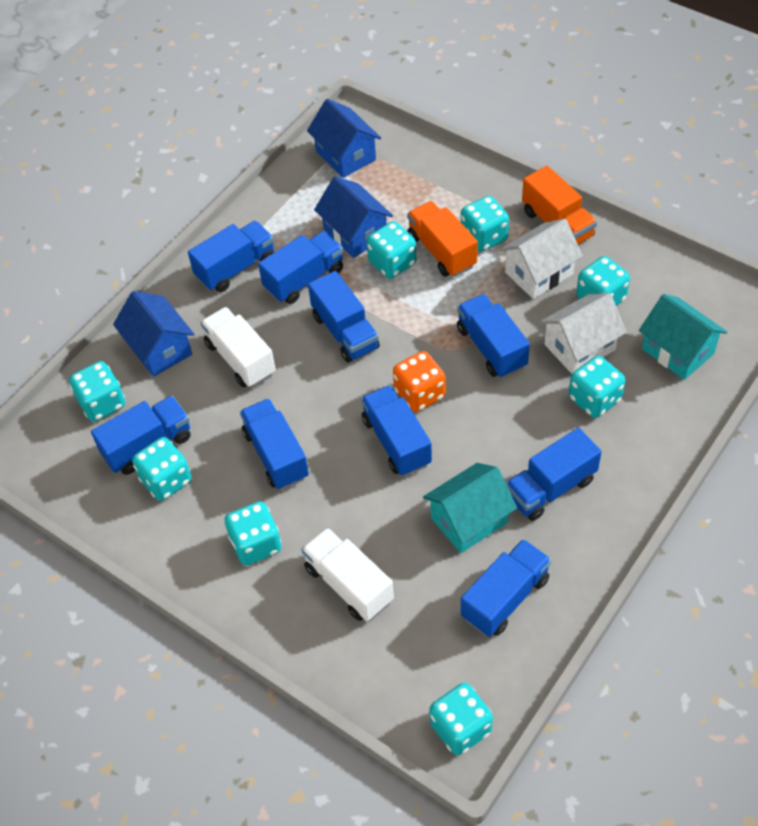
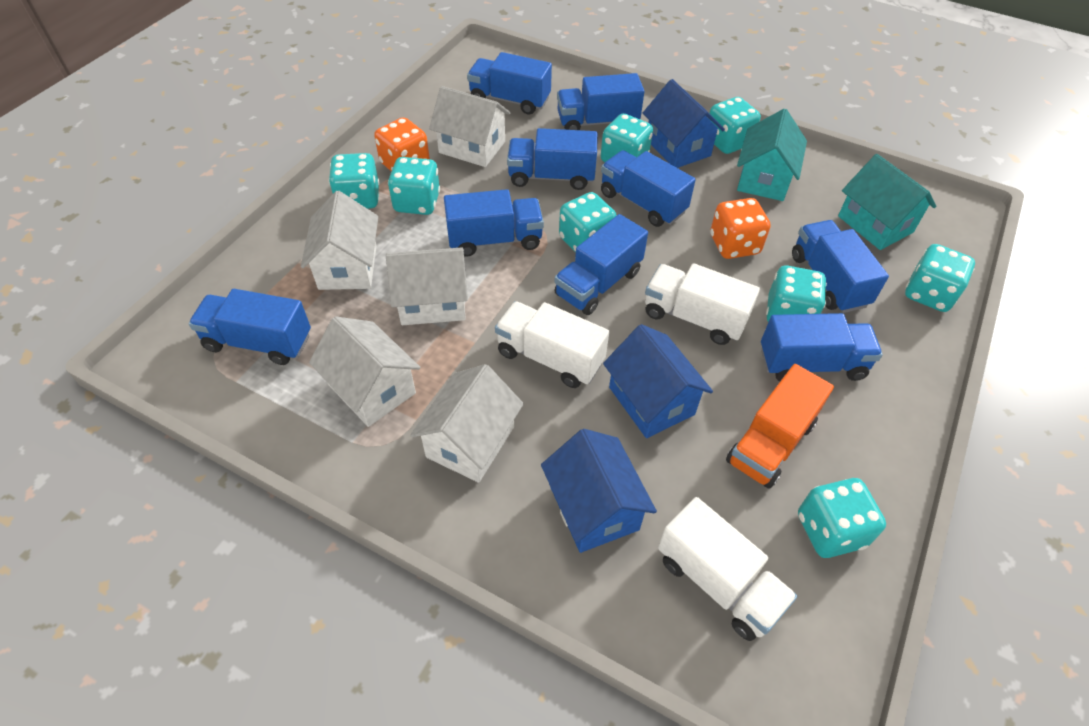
orange dice: 1 -> 2
orange truck: 2 -> 1
white house: 2 -> 5
white truck: 2 -> 3

